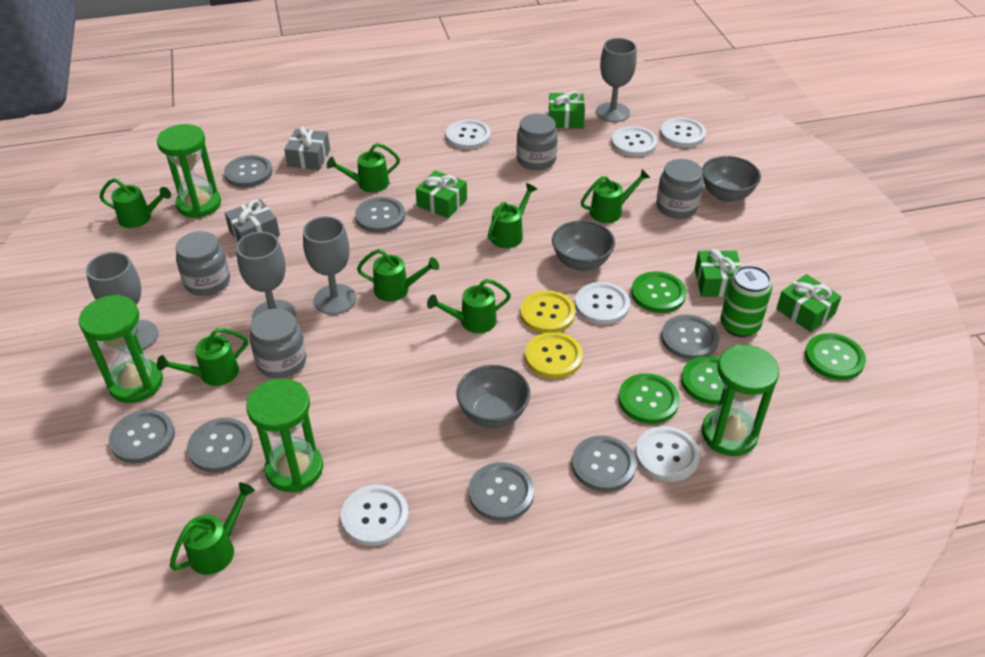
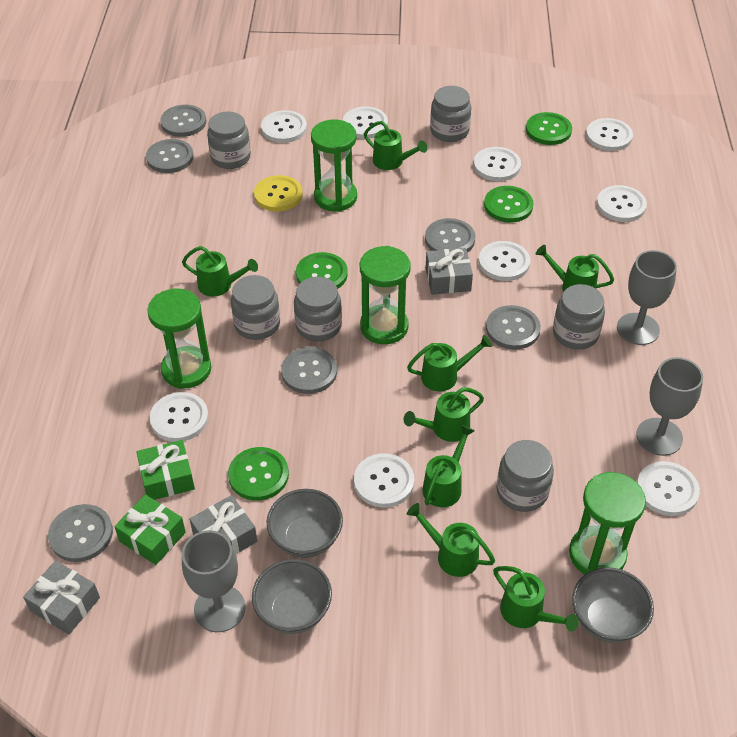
green can: 1 -> 0
green gift: 4 -> 2
grey button: 7 -> 6
grey gift: 2 -> 3
grey goblet: 4 -> 3
grey jar: 4 -> 6
white button: 6 -> 9
yellow button: 2 -> 1

